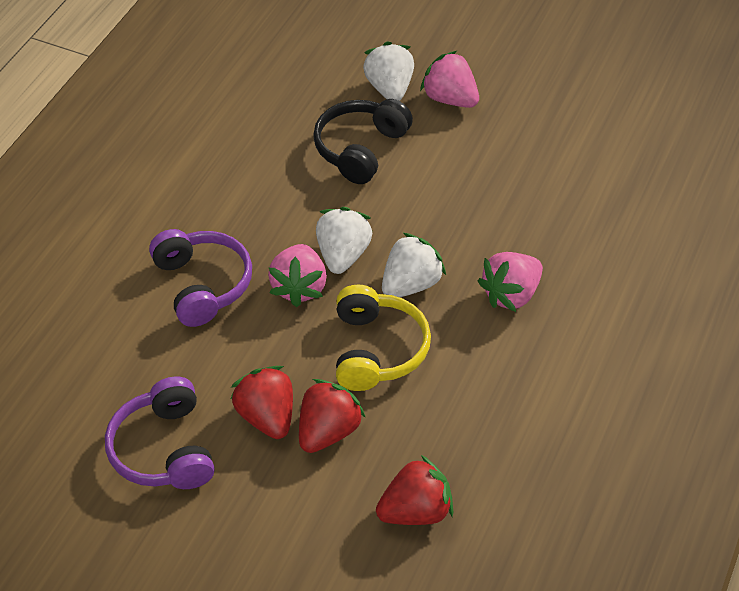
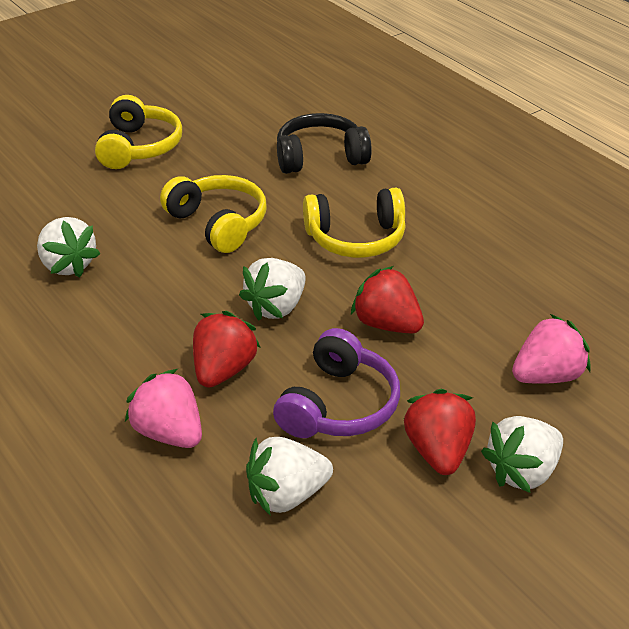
pink strawberry: 3 -> 2
purple headphones: 2 -> 1
white strawberry: 3 -> 4
yellow headphones: 1 -> 3

